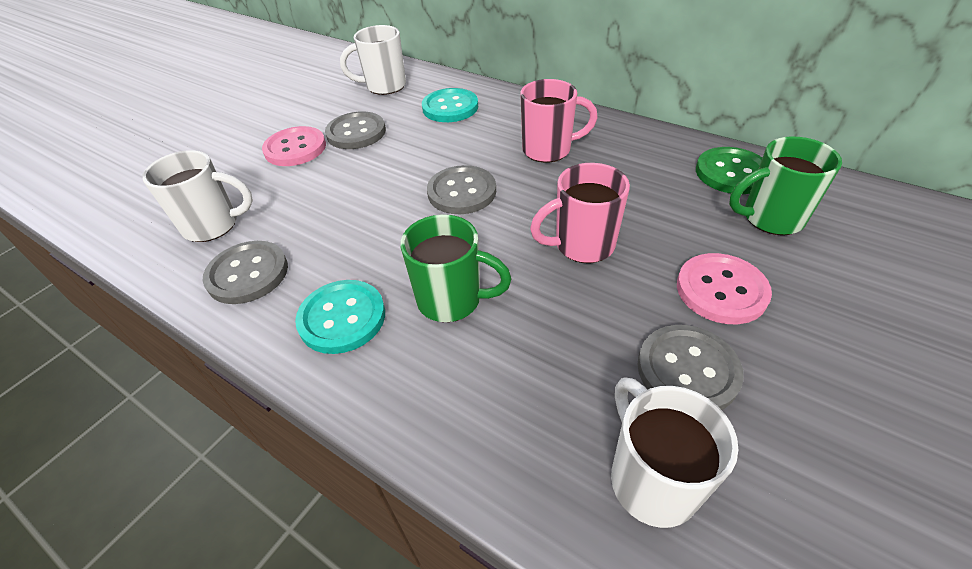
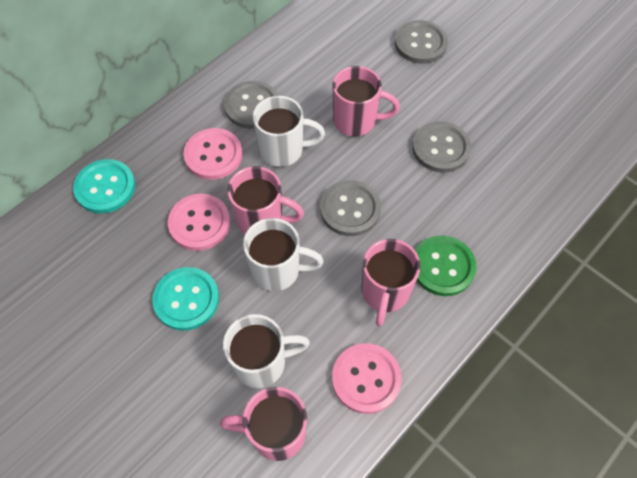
green mug: 2 -> 0
pink button: 2 -> 3
pink mug: 2 -> 4

